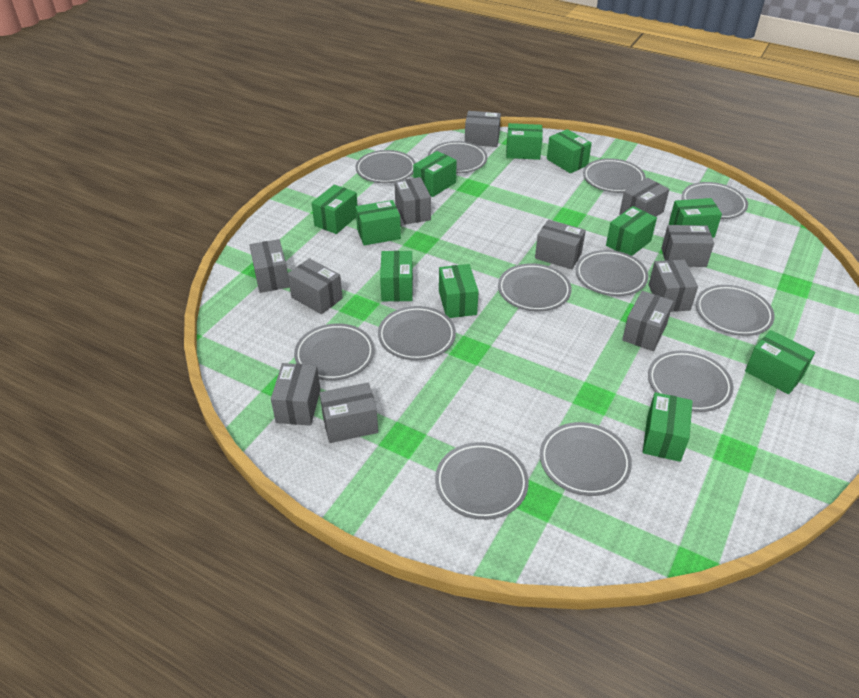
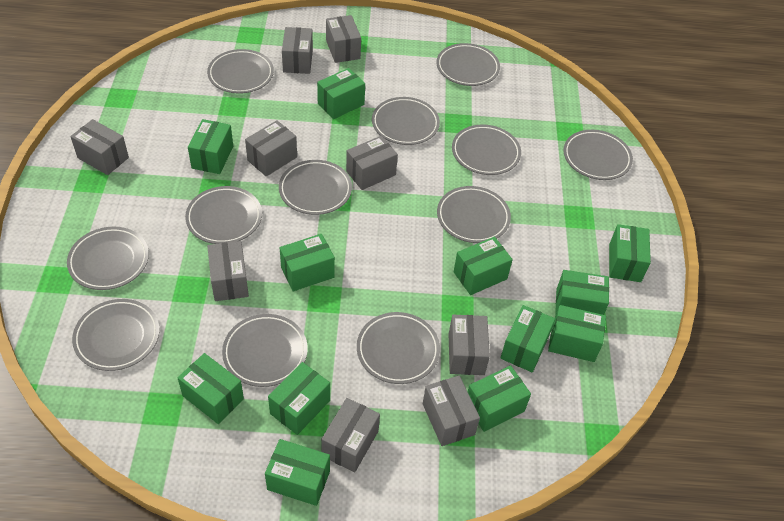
green box: 11 -> 12
grey box: 11 -> 9

